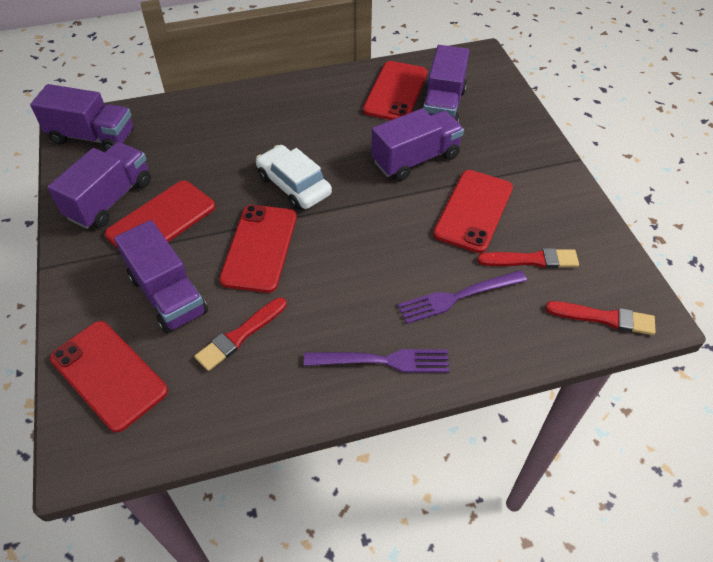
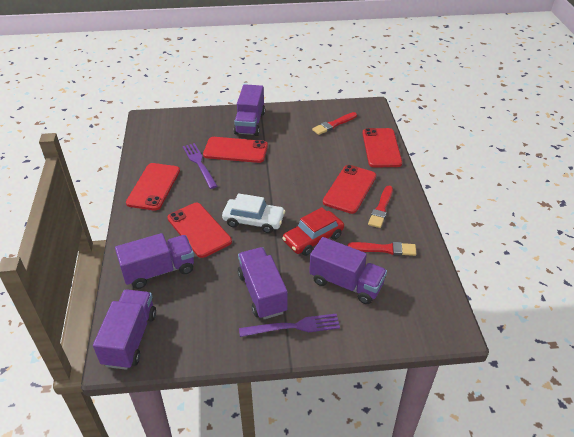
red car: 0 -> 1

